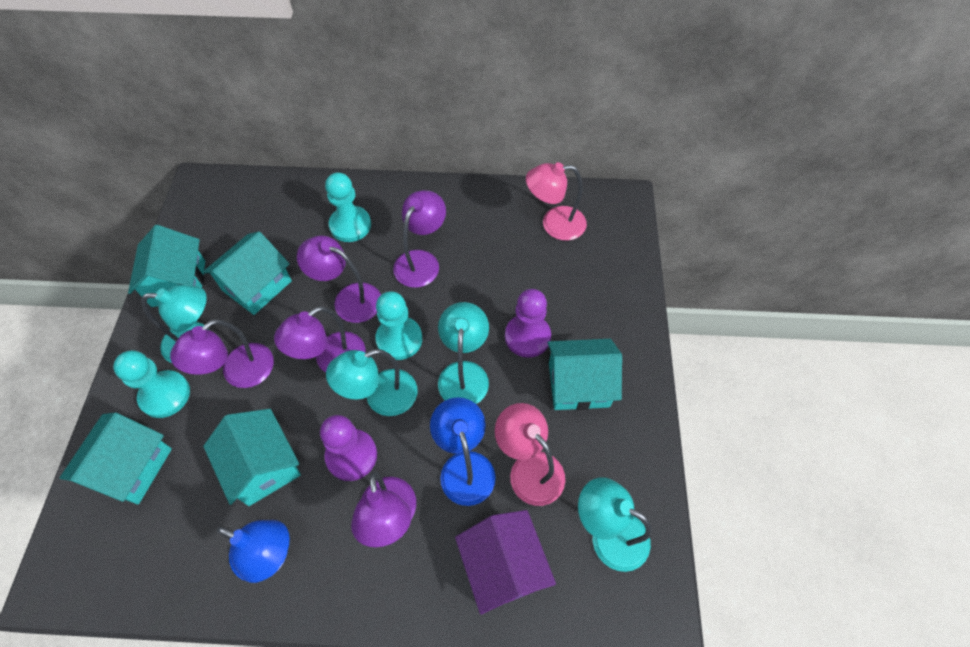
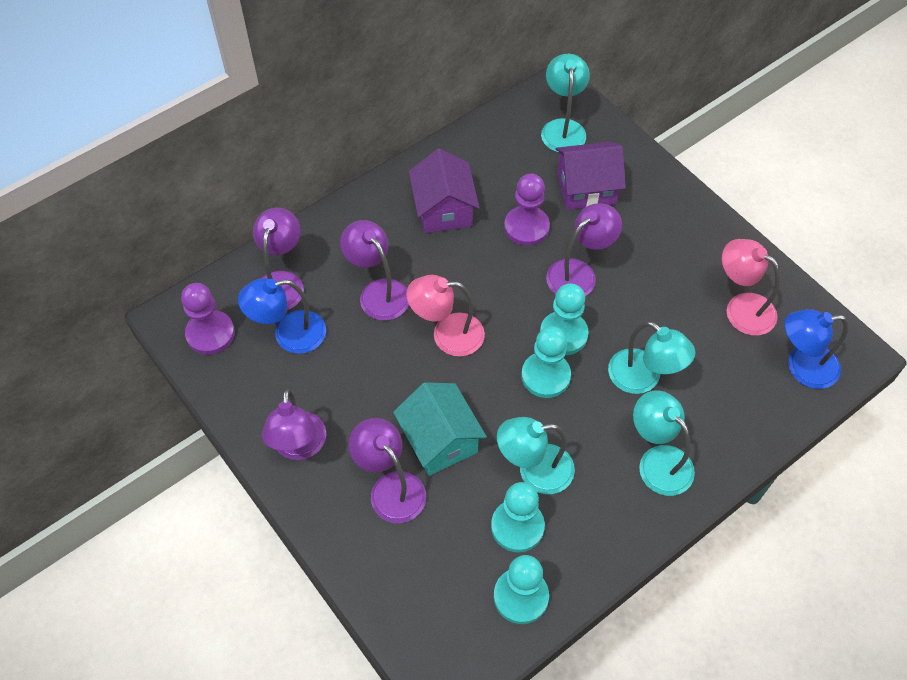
purple house: 1 -> 2
turquoise house: 5 -> 1
turquoise pawn: 3 -> 4

